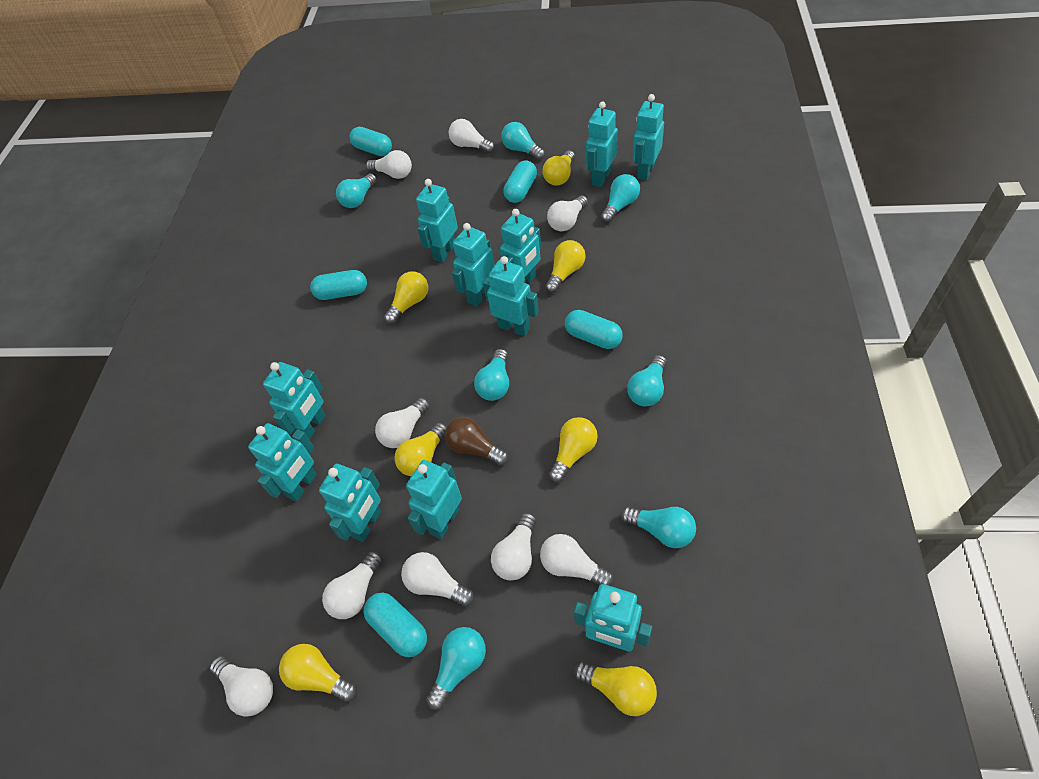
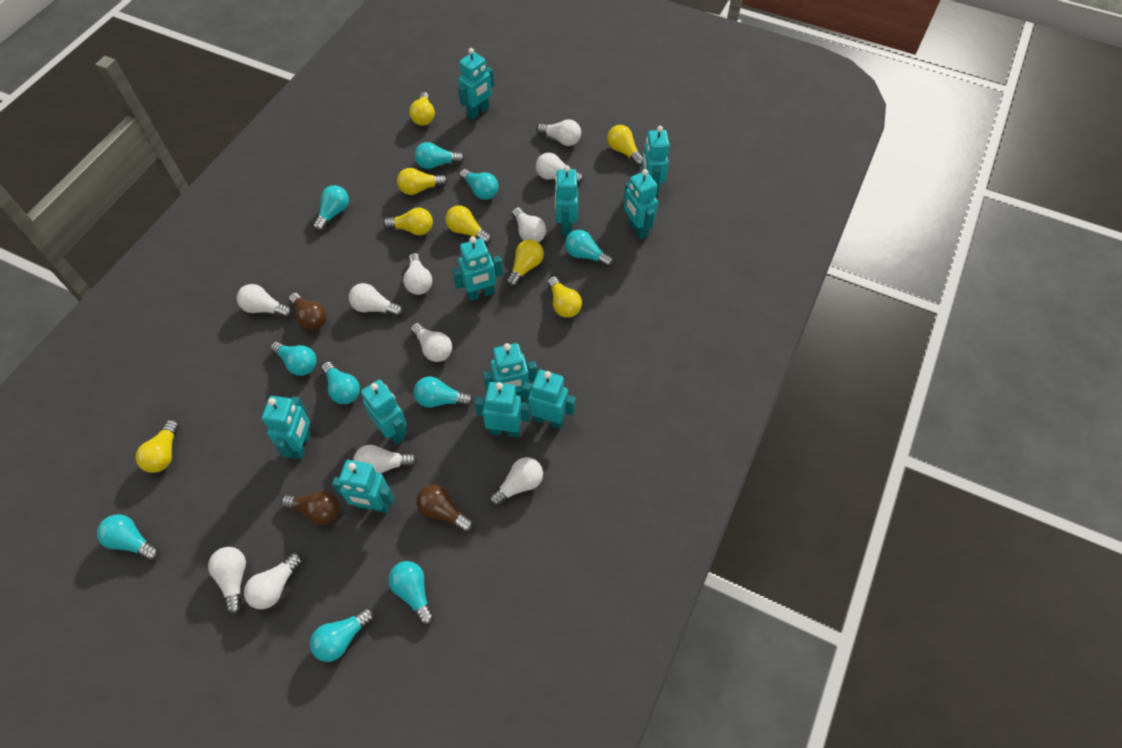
brown light bulb: 1 -> 3
turquoise capsule: 5 -> 0
turquoise light bulb: 7 -> 10
white light bulb: 9 -> 11
yellow light bulb: 7 -> 8

